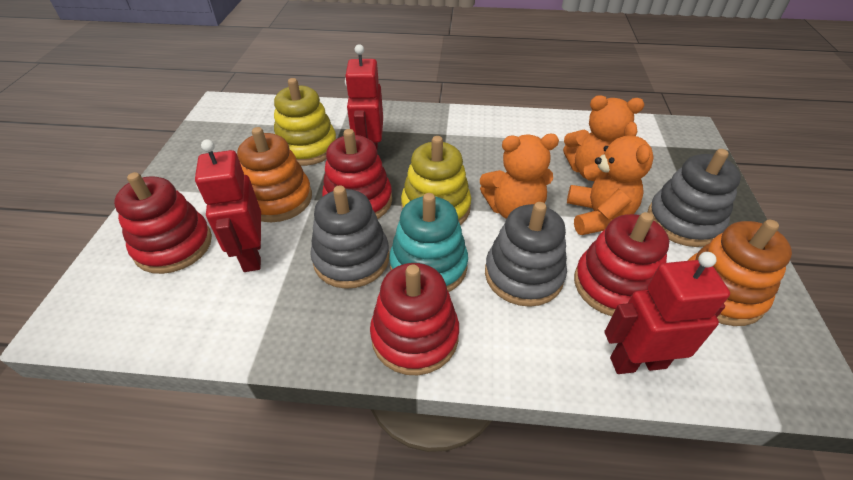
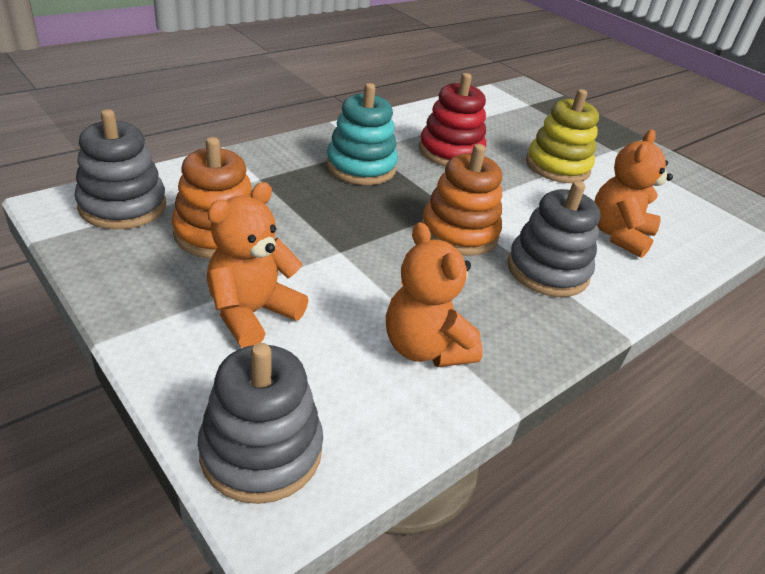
red robot: 3 -> 0
red stacking toy: 4 -> 1
yellow stacking toy: 2 -> 1

